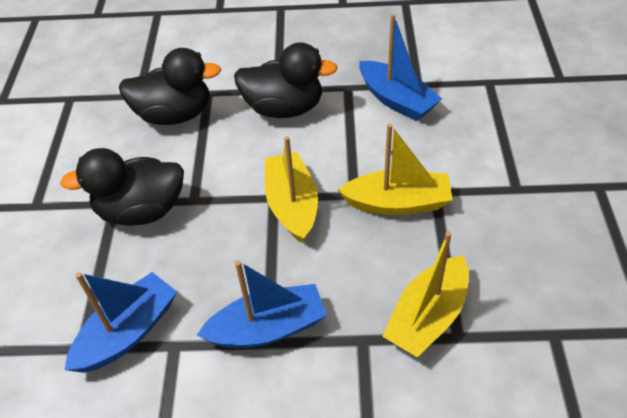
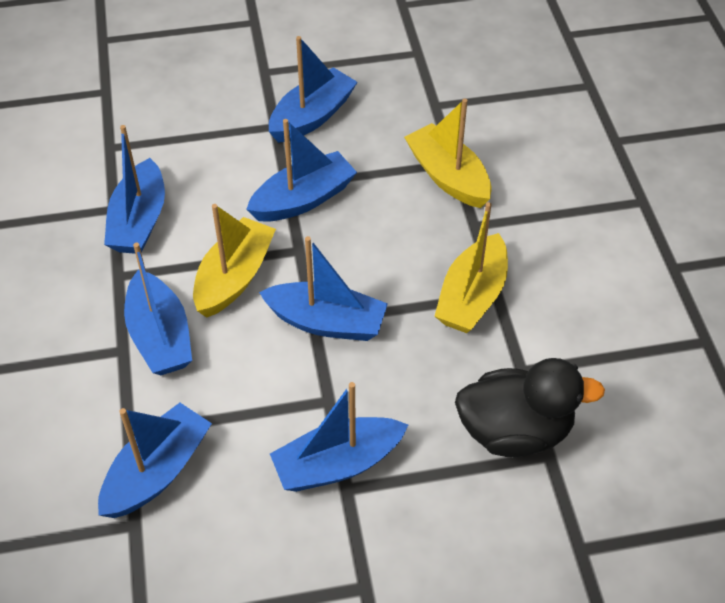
black duck: 3 -> 1
blue boat: 3 -> 7

